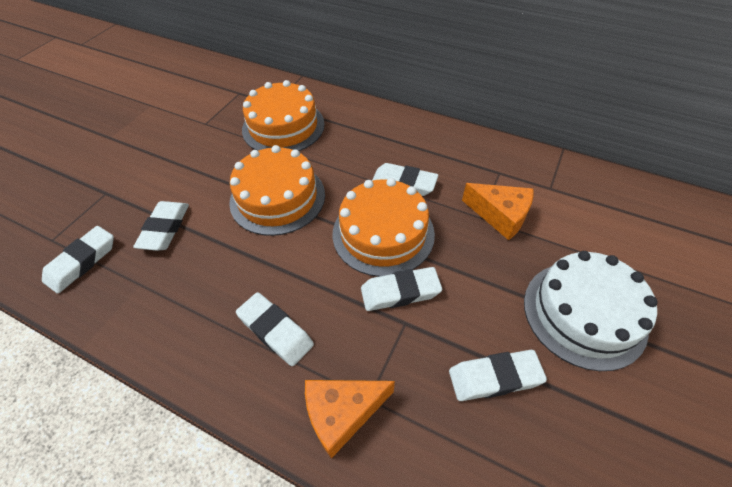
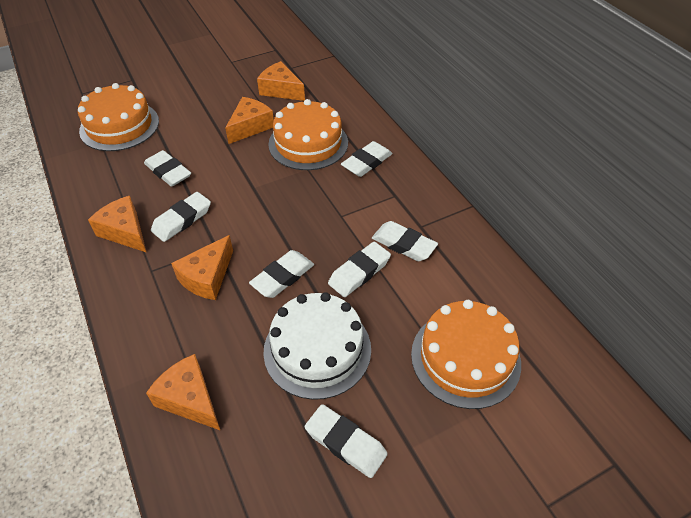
orange cheese: 2 -> 5
white eraser: 6 -> 7

